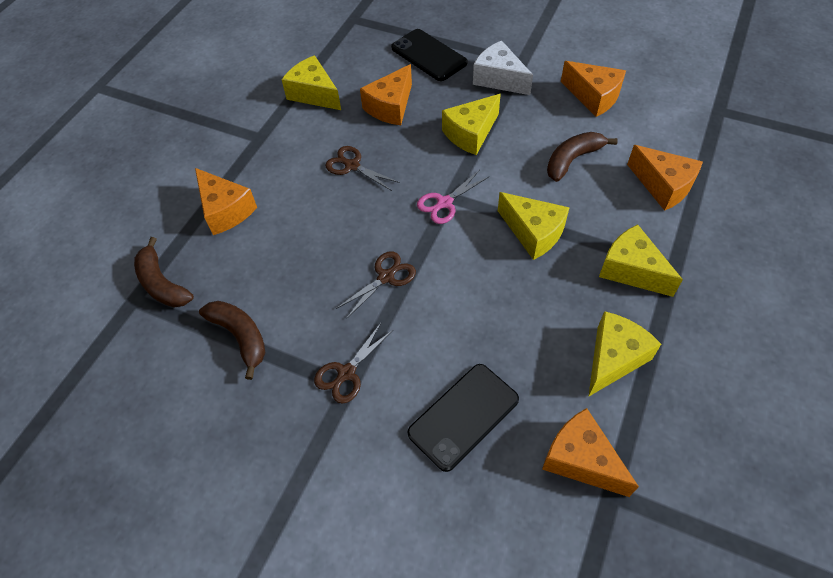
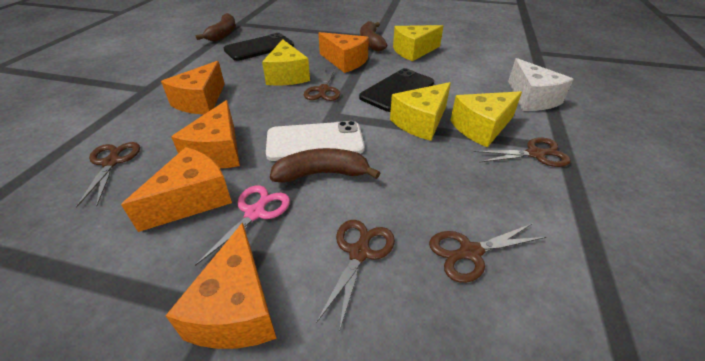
brown scissors: 3 -> 5
white phone: 0 -> 1
yellow cheese: 5 -> 4

